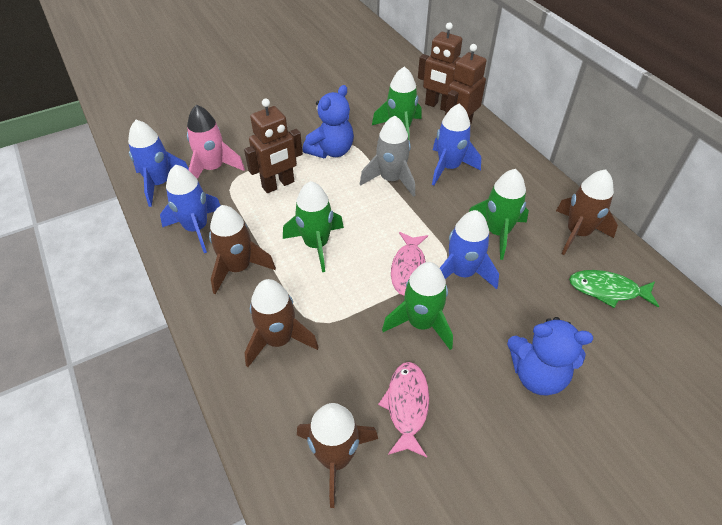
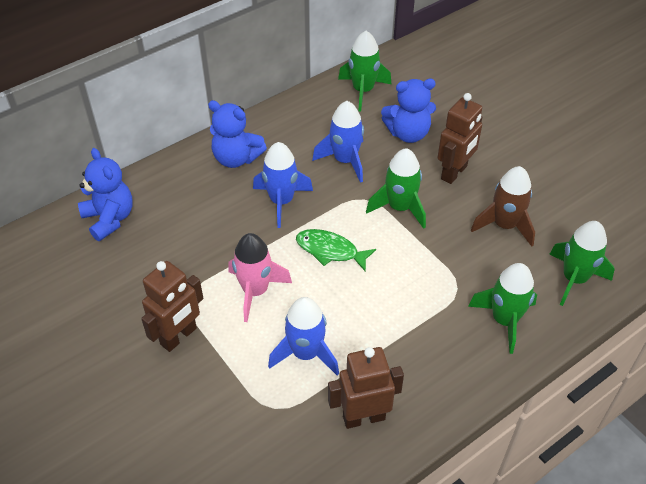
blue rocket: 4 -> 3
blue teddy bear: 2 -> 3
brown rocket: 4 -> 1
grey rocket: 1 -> 0
pink fish: 2 -> 0

